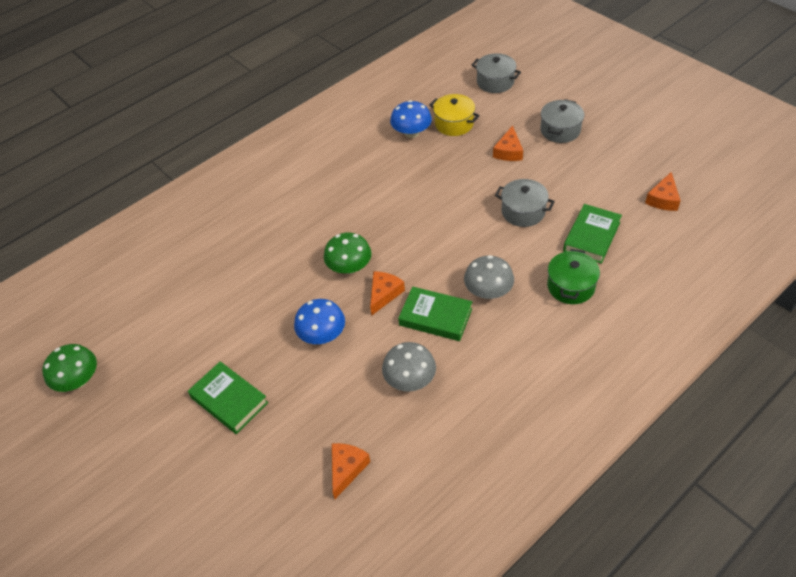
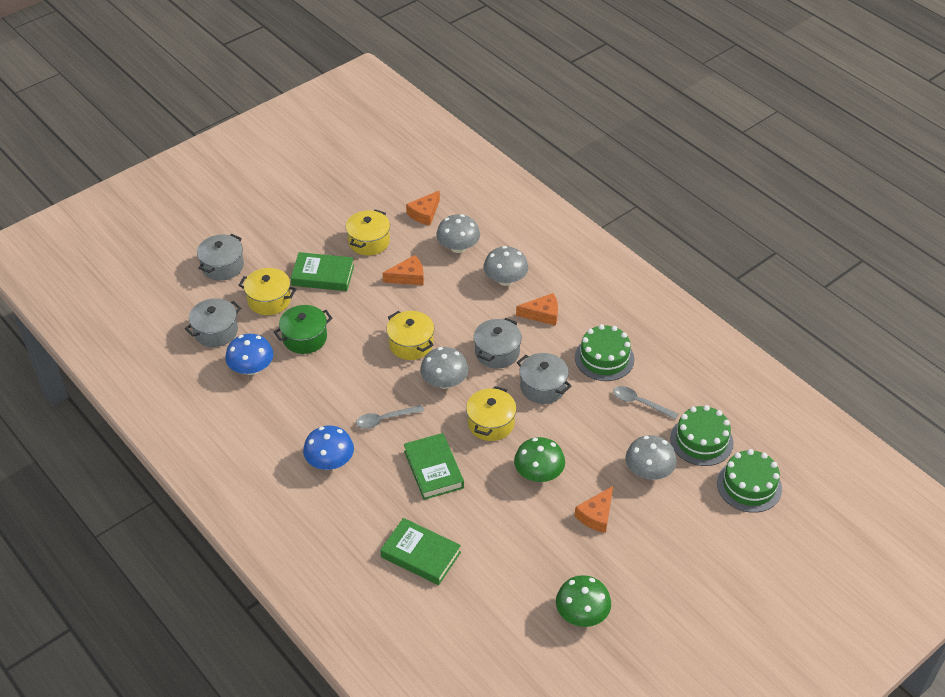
green cake: 0 -> 3
grey mushroom: 2 -> 4
grey pot: 3 -> 4
grey spoon: 0 -> 2
yellow pot: 1 -> 4

